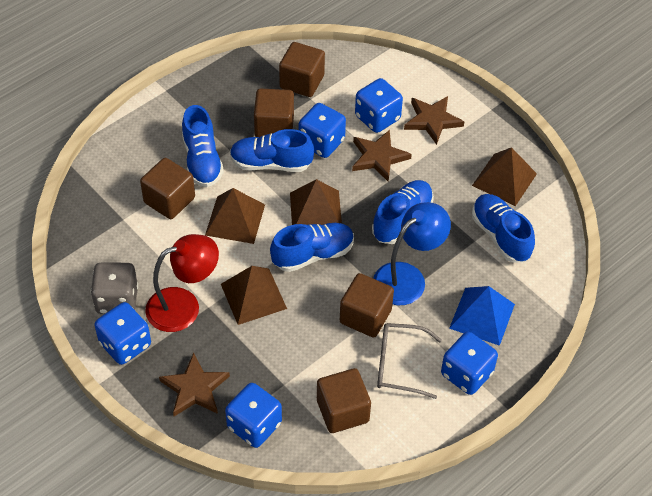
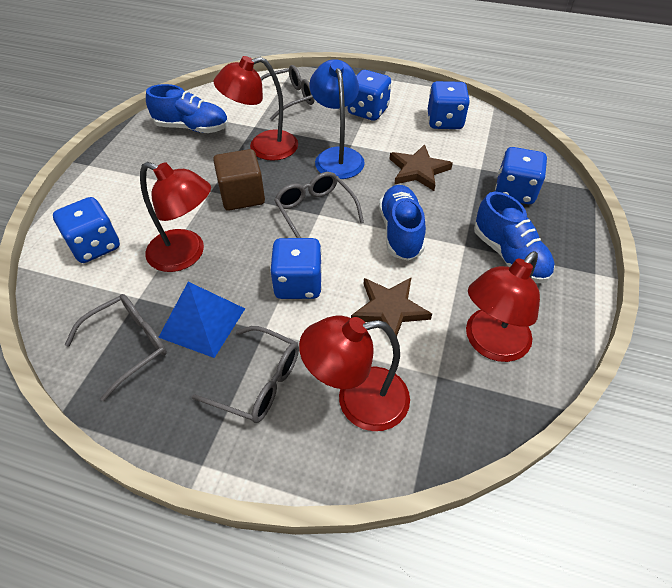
blue shoe: 5 -> 3
brown cube: 5 -> 1
brown pyramid: 4 -> 0
brown star: 3 -> 2
grey dice: 1 -> 0
grey glasses: 1 -> 4
red lamp: 1 -> 4

